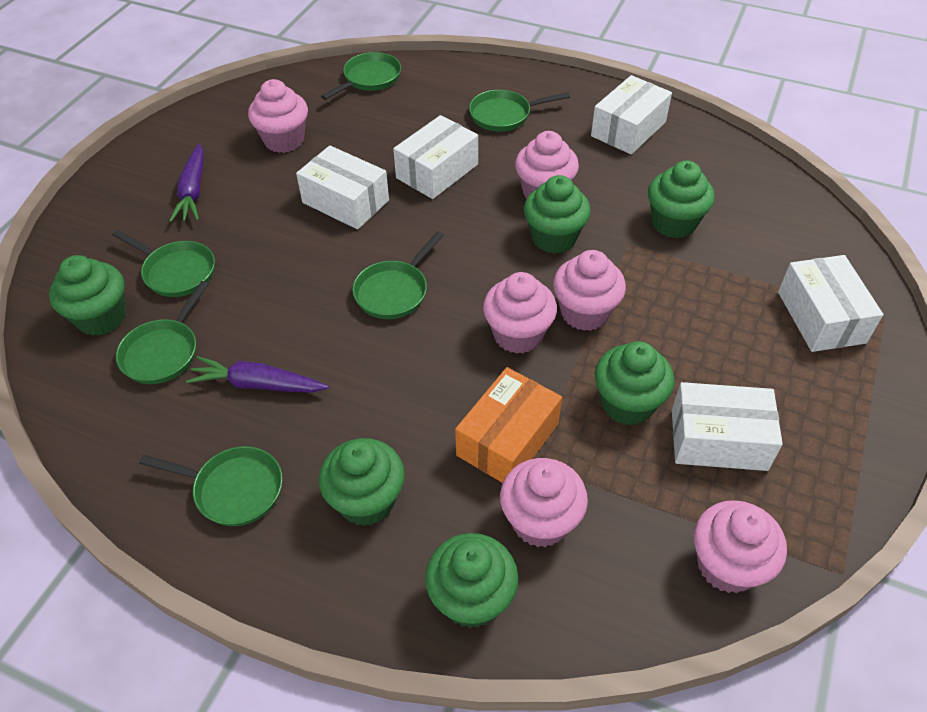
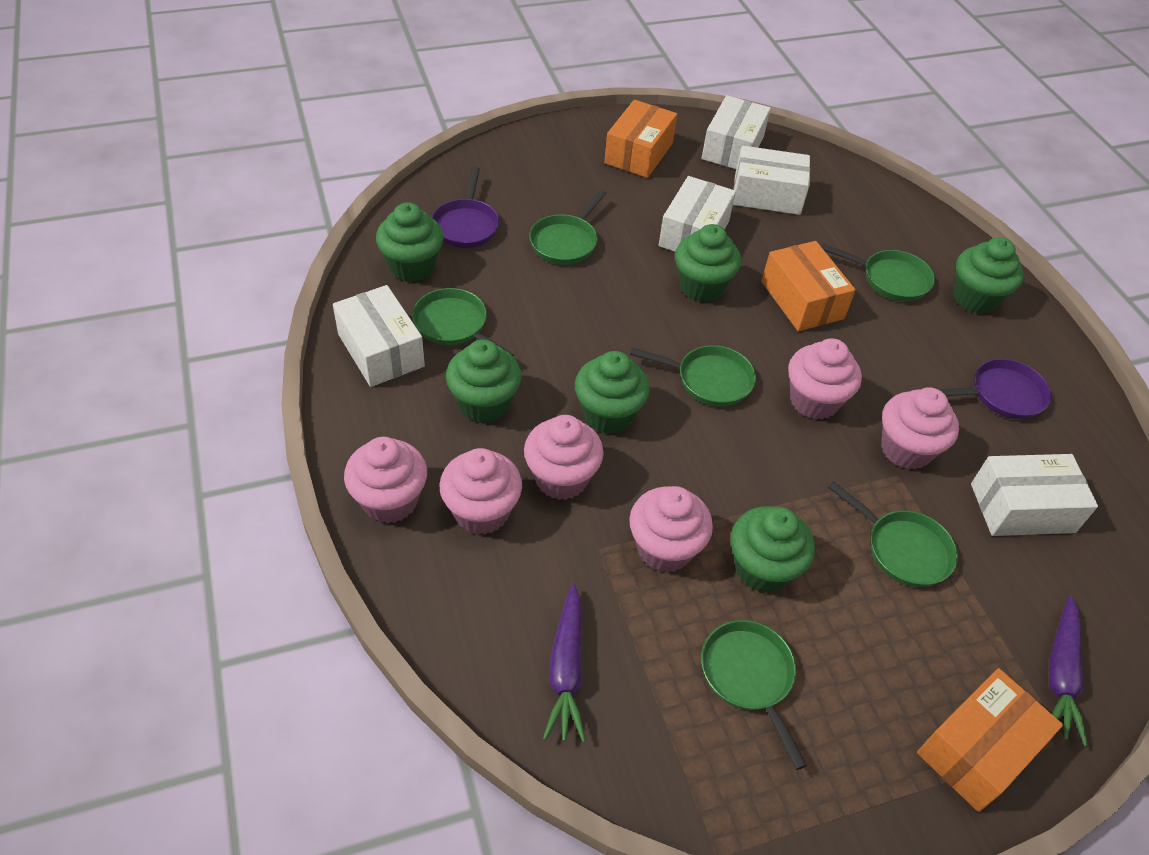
orange box: 1 -> 3
purple pan: 0 -> 2

